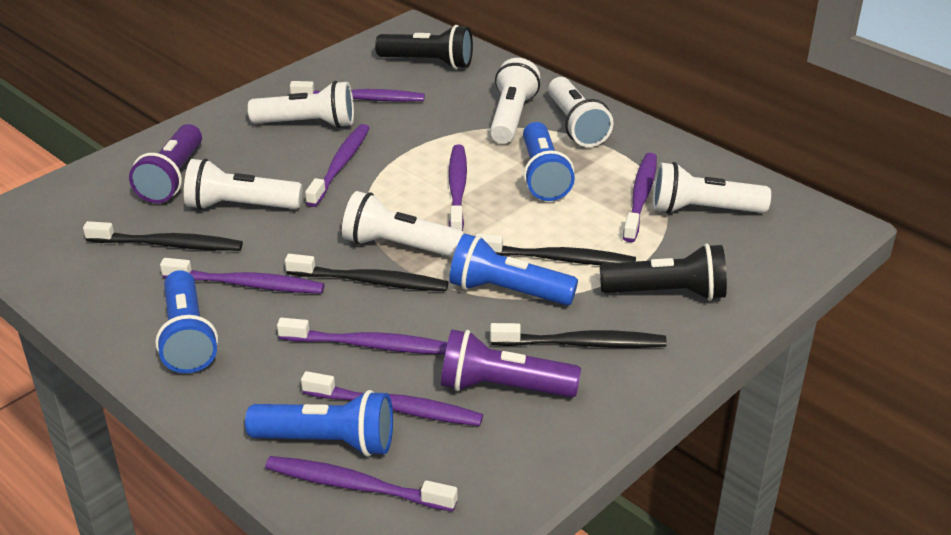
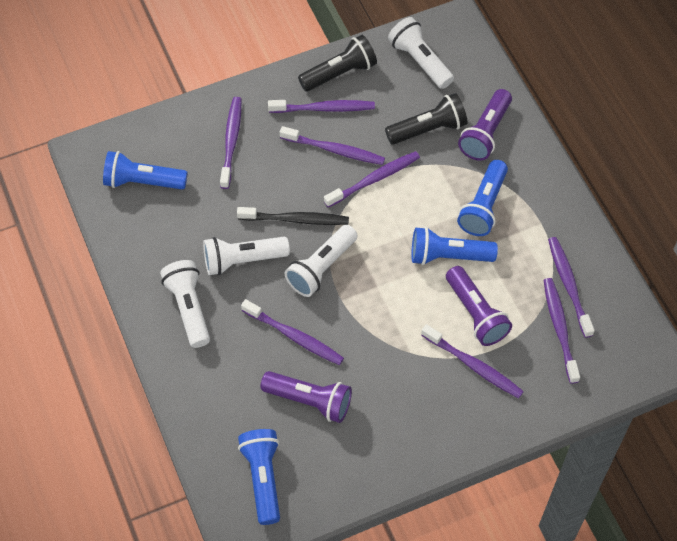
black toothbrush: 4 -> 1
purple flashlight: 2 -> 3
white flashlight: 6 -> 4

